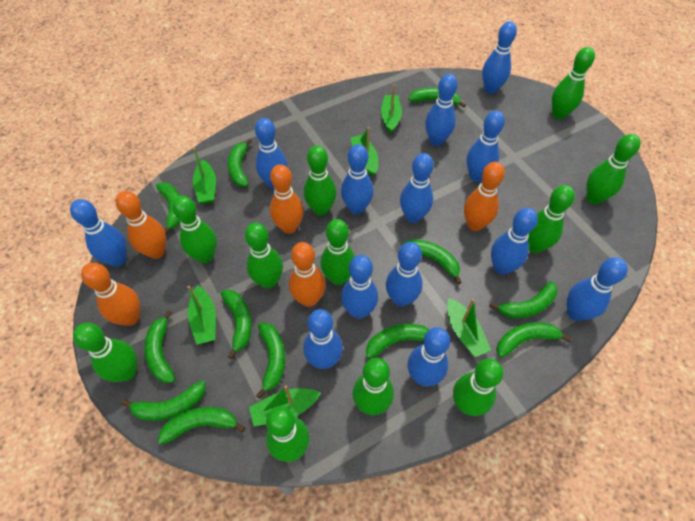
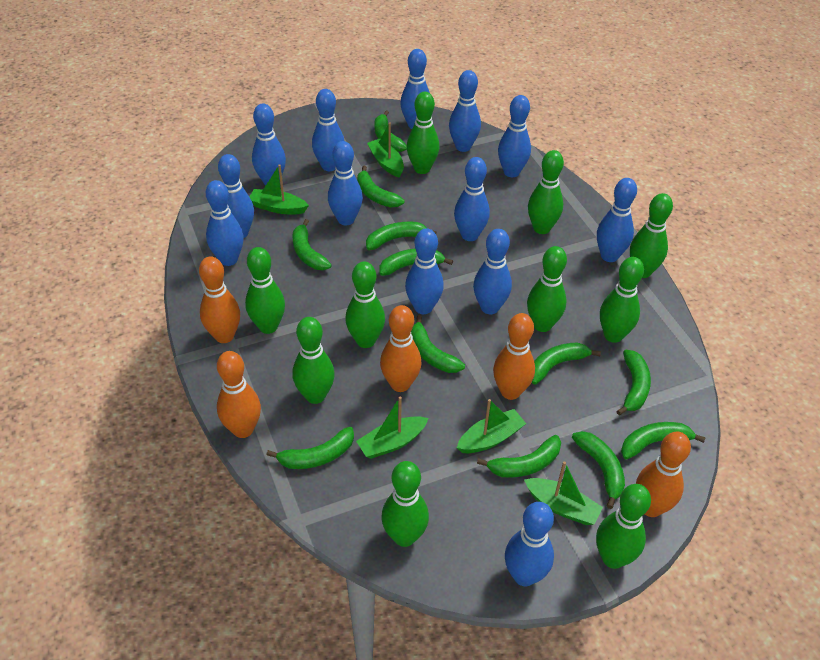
green boat: 6 -> 5
green bowling pin: 11 -> 10

